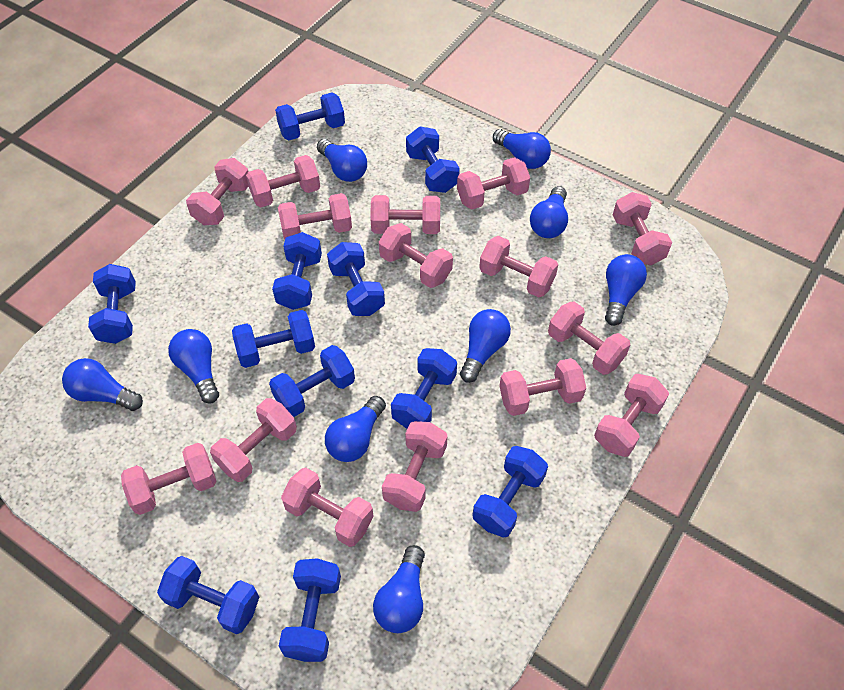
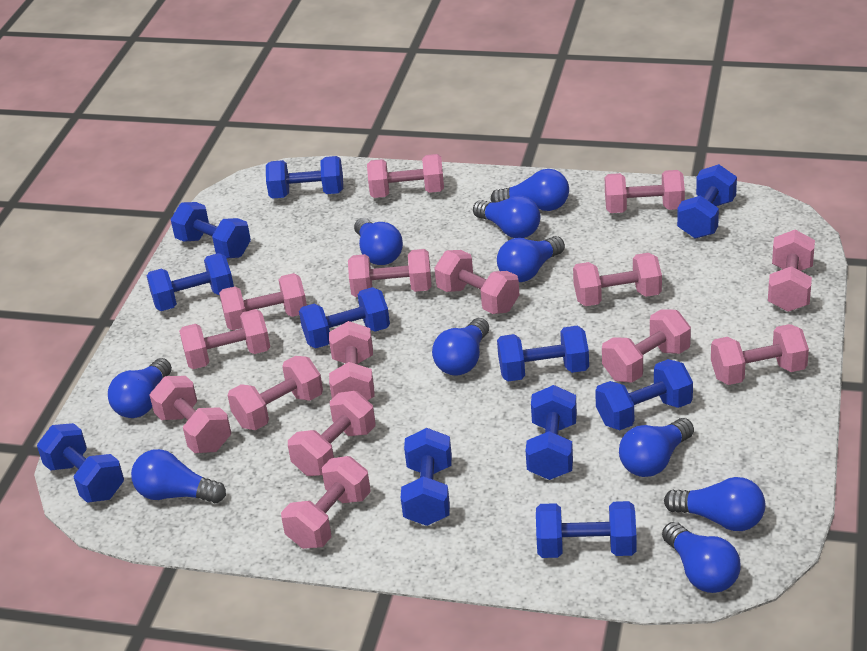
blue light bulb: 9 -> 10

